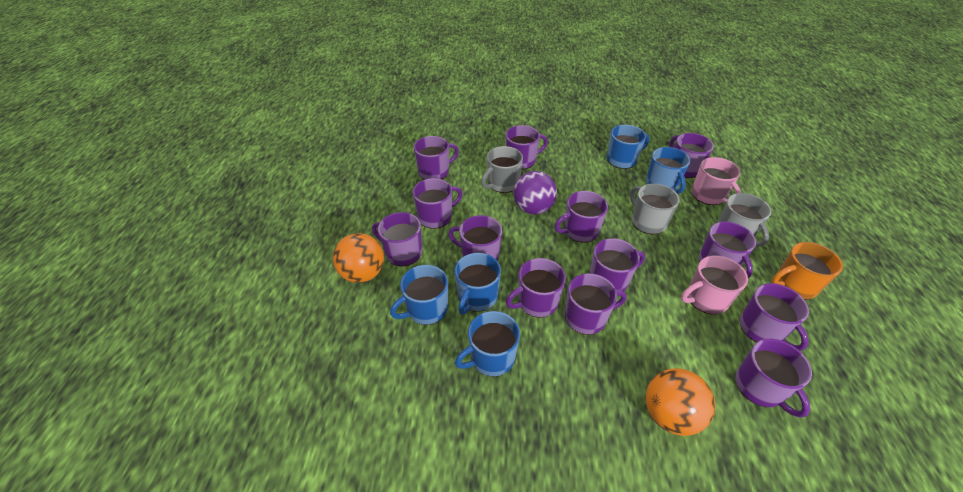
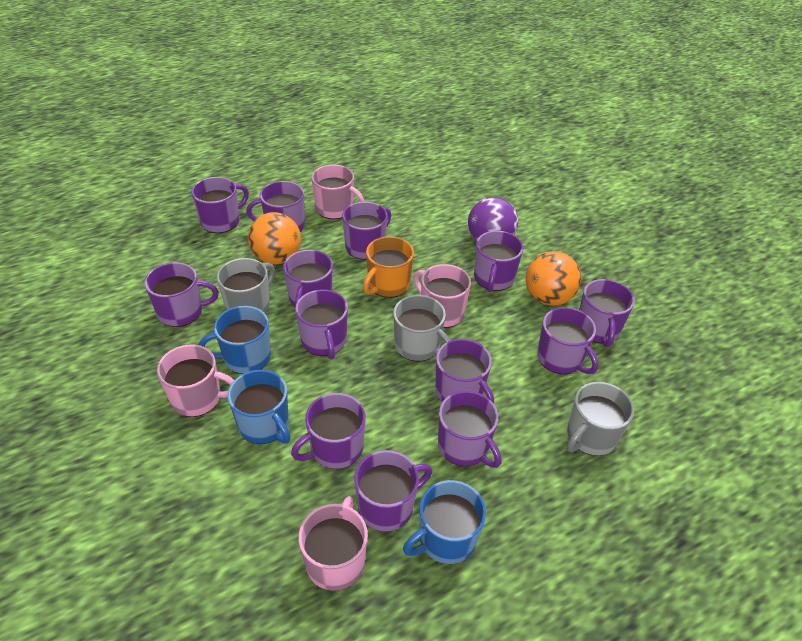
blue mug: 5 -> 3
pink mug: 2 -> 4

